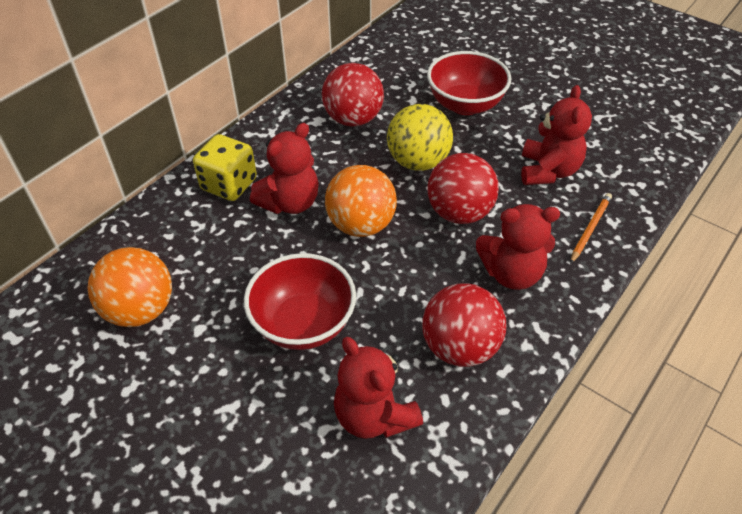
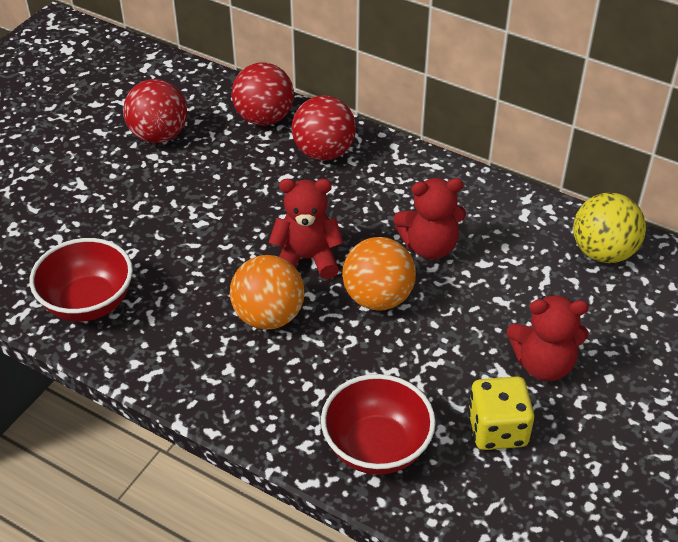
orange pencil: 1 -> 0
red teddy bear: 4 -> 3

